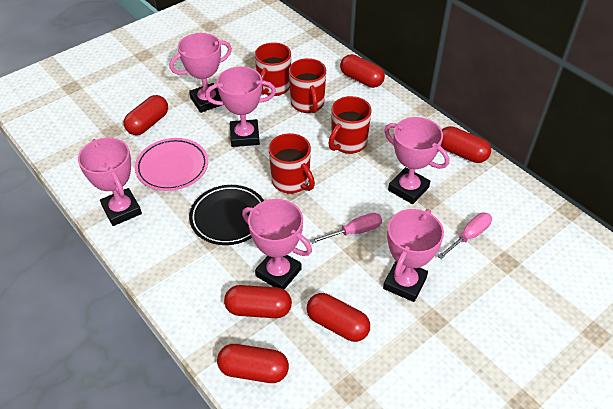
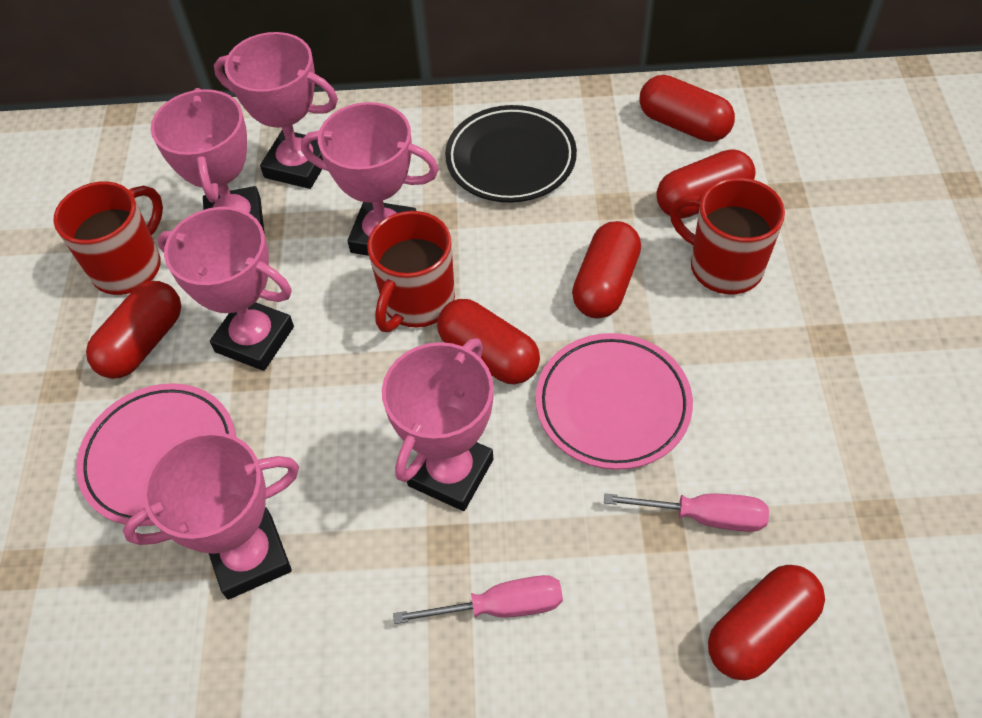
pink plate: 1 -> 2
red mug: 4 -> 3

